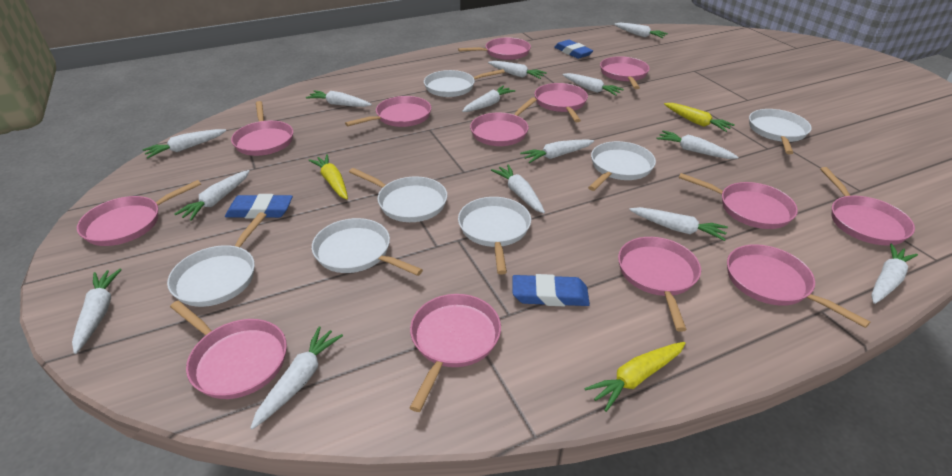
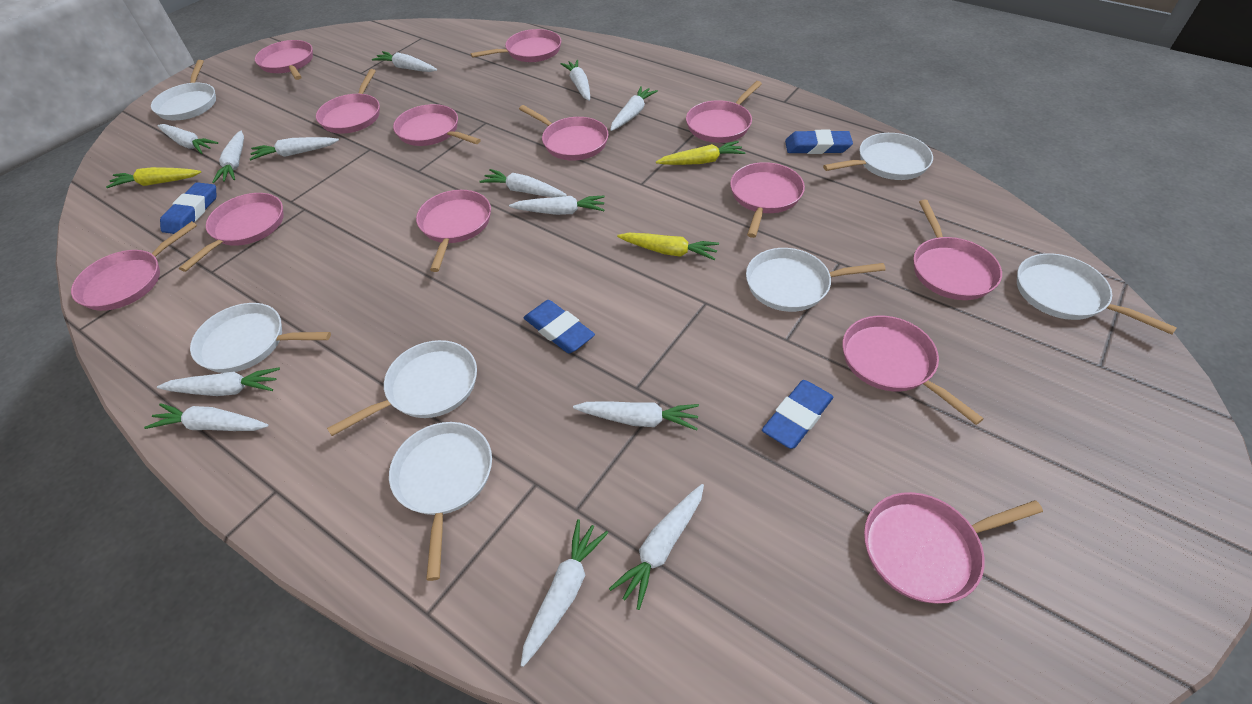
blue eraser: 3 -> 4
white carrot: 14 -> 13

